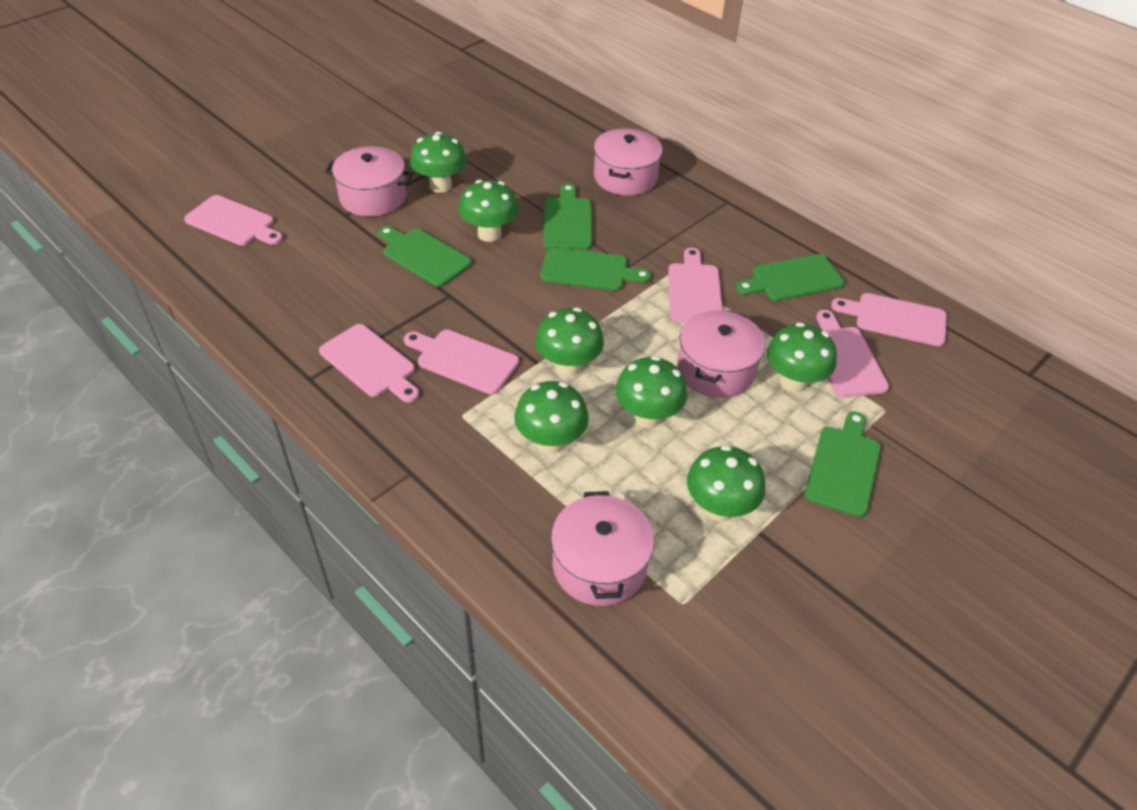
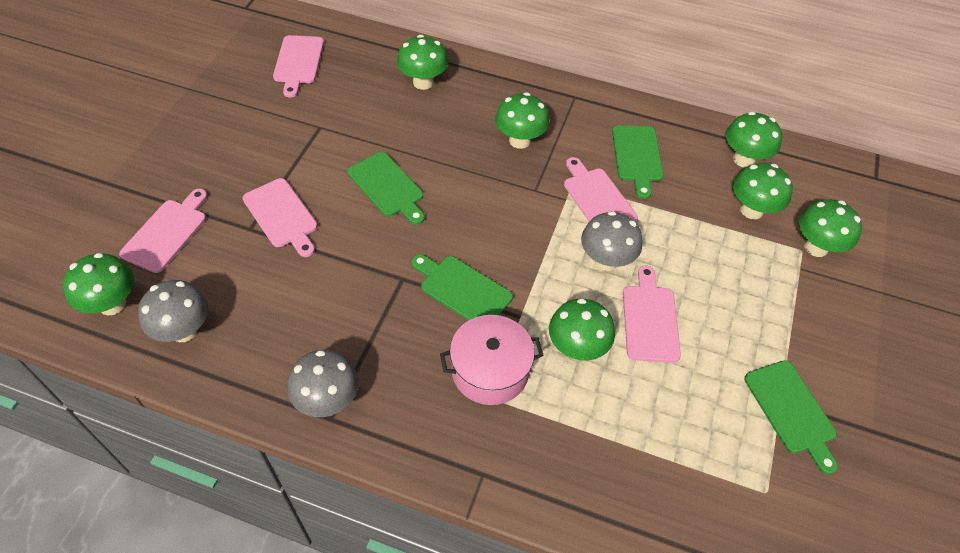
green cutting board: 5 -> 4
grey mushroom: 0 -> 3
pink cutting board: 6 -> 5
pink pot: 4 -> 1

